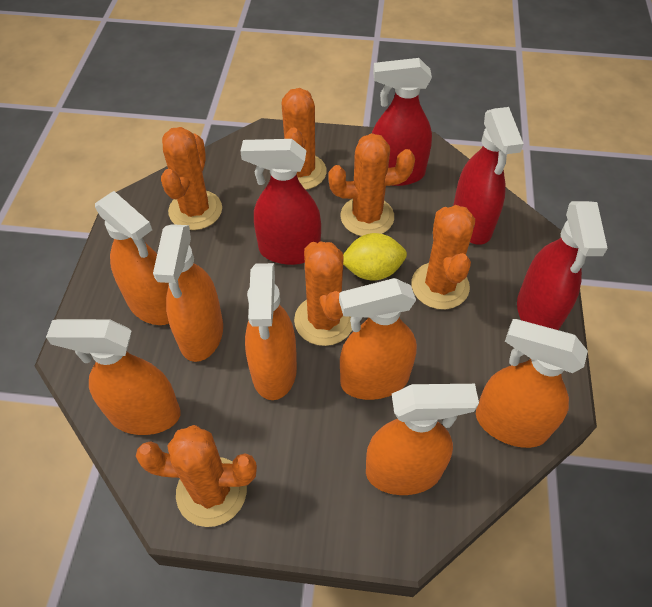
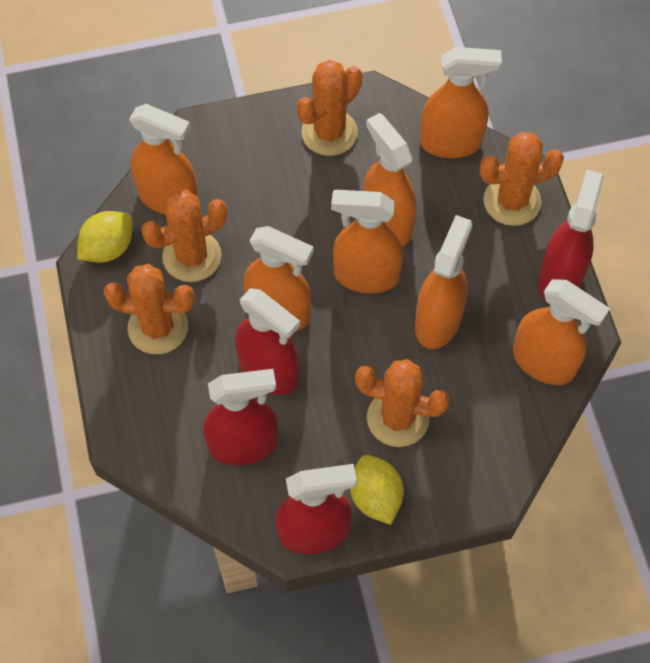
orange cactus: 6 -> 5
yellow lemon: 1 -> 2

